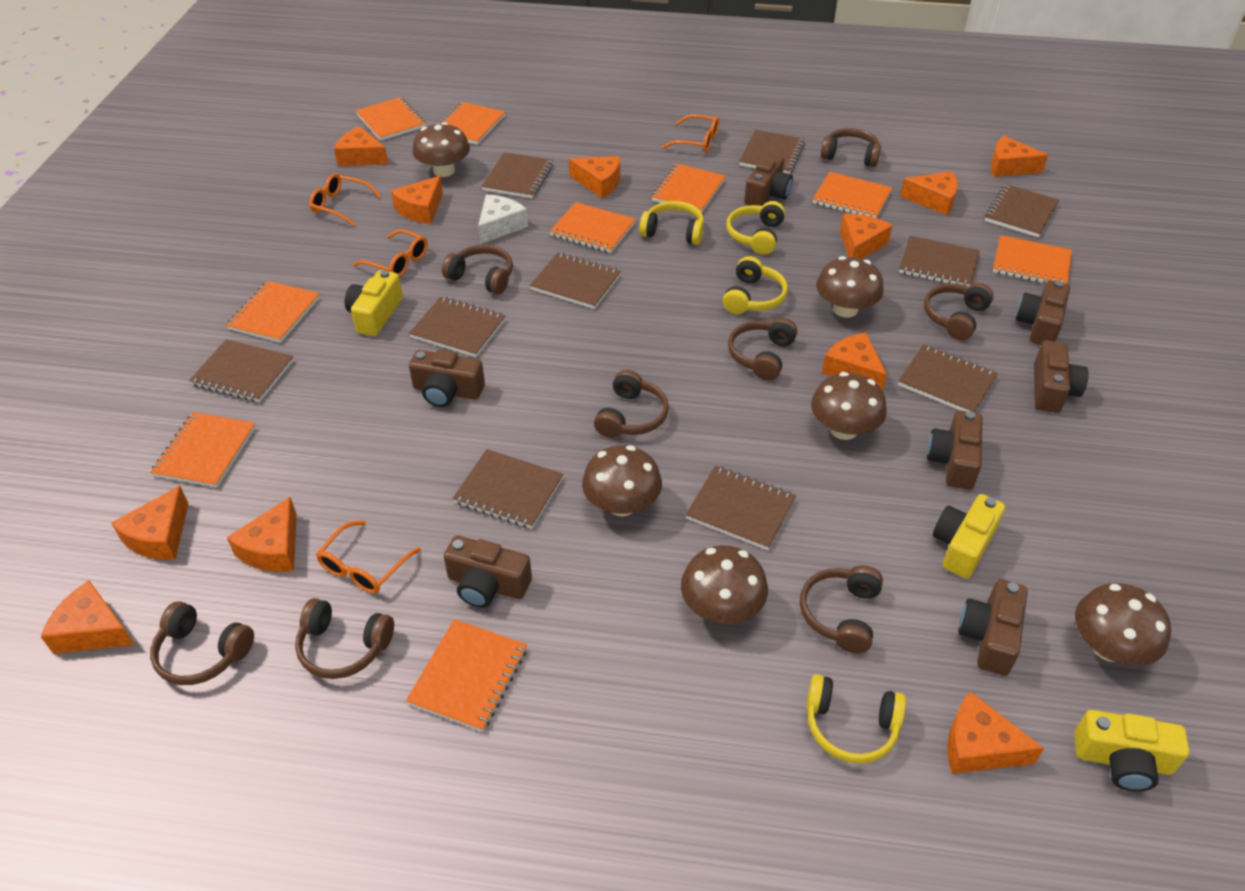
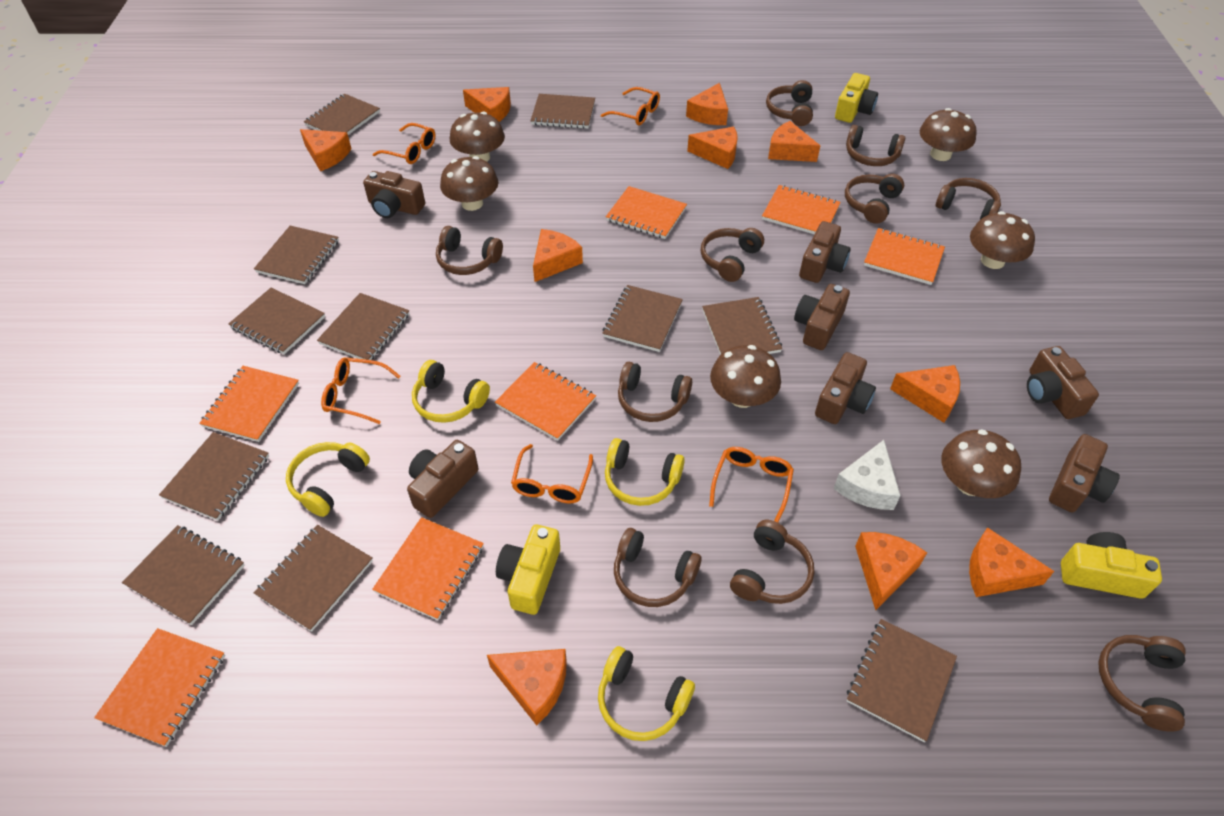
brown headphones: 8 -> 10
brown notebook: 10 -> 11
orange cheese: 11 -> 10
orange glasses: 4 -> 5
orange notebook: 9 -> 7

